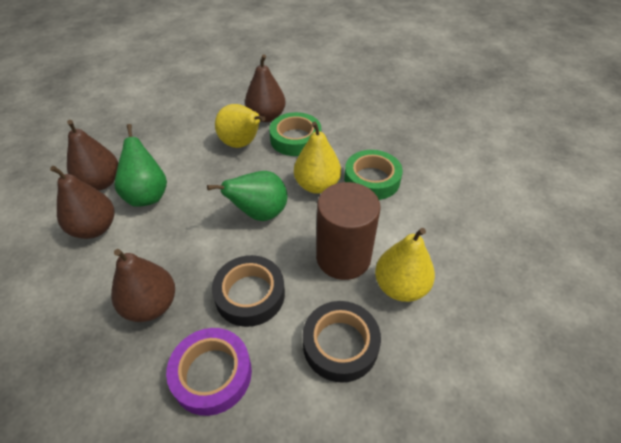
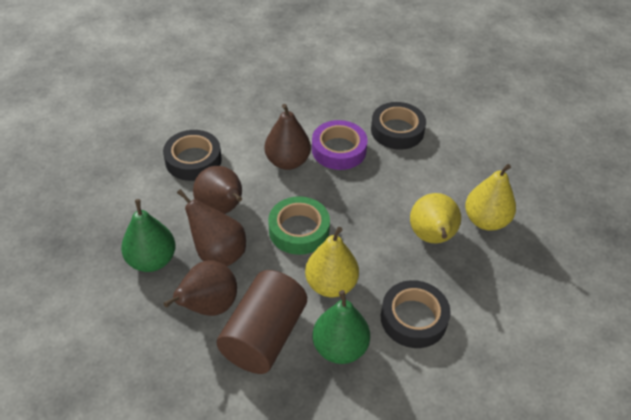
black tape: 2 -> 3
green tape: 2 -> 1

